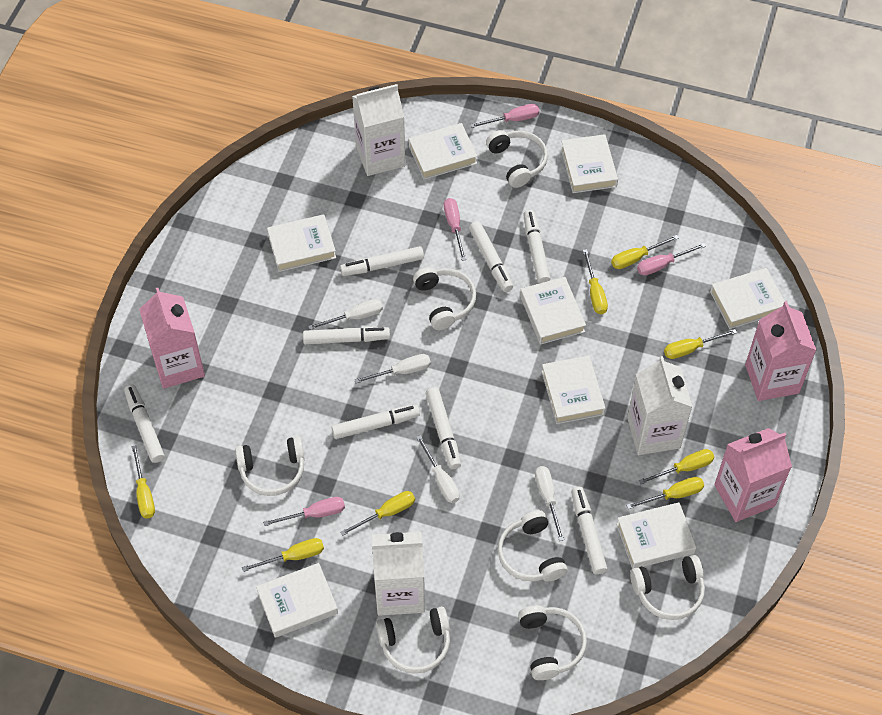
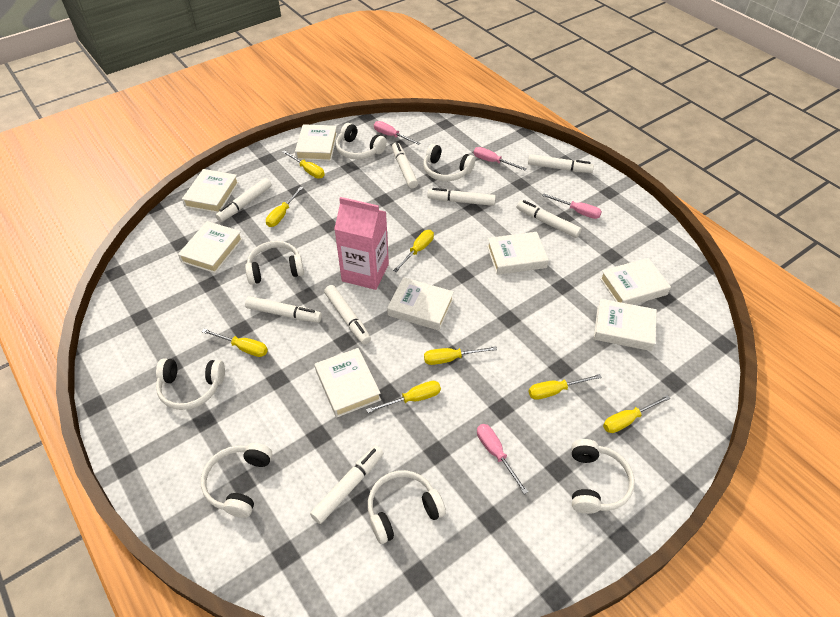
pink carton: 3 -> 1
white carton: 3 -> 0
white screwdriver: 4 -> 0

